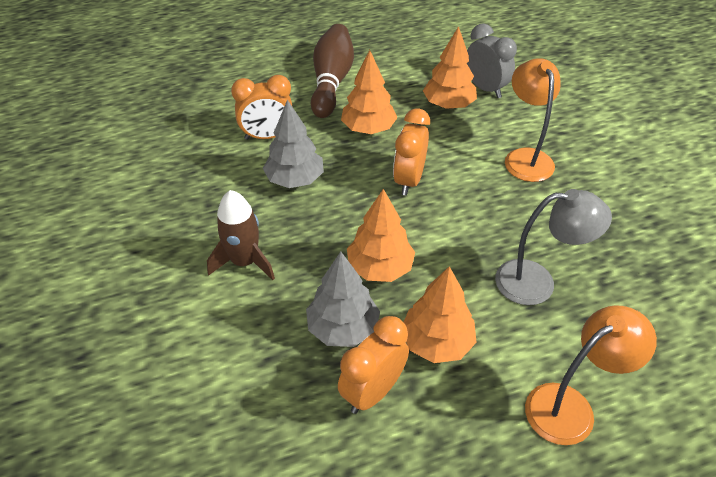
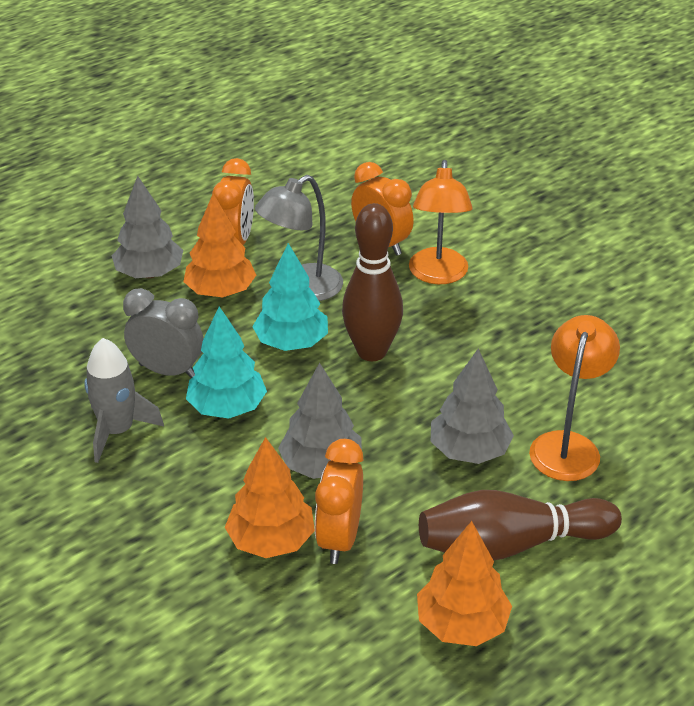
brown bowling pin: 1 -> 2
brown rocket: 1 -> 0
grey rocket: 0 -> 1
grey tree: 2 -> 3
orange tree: 4 -> 3
turquoise tree: 0 -> 2

